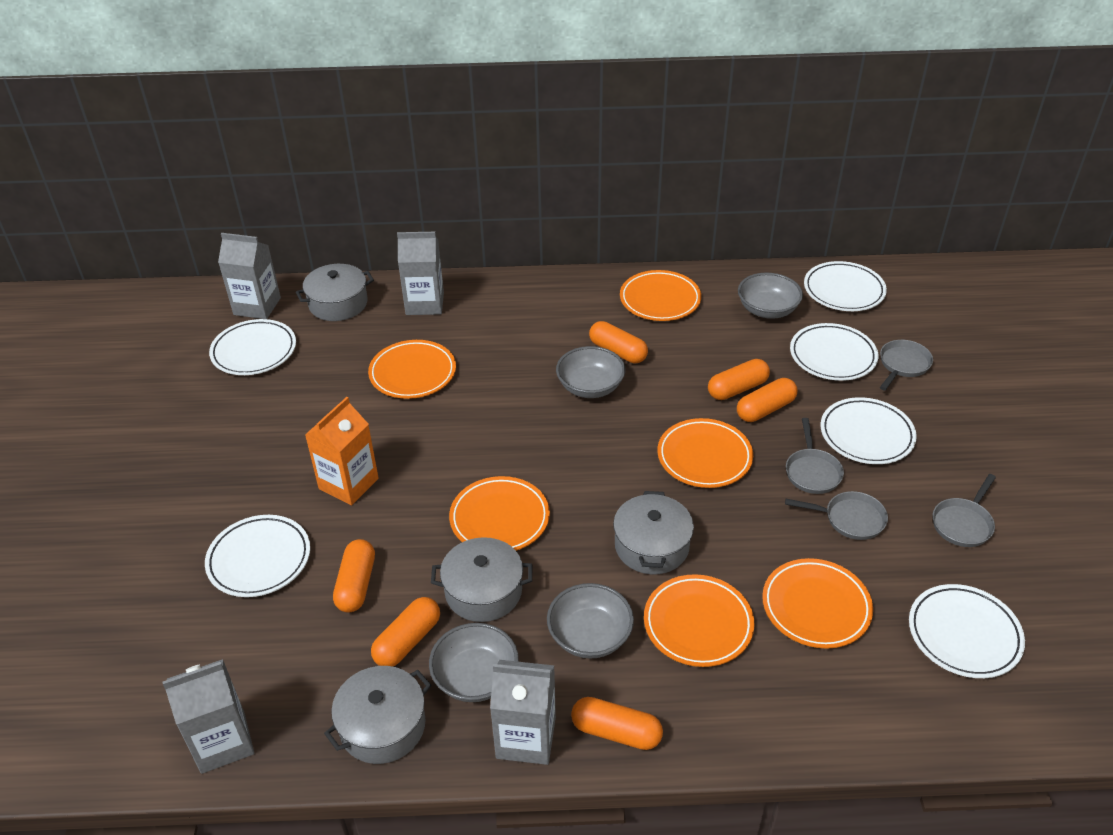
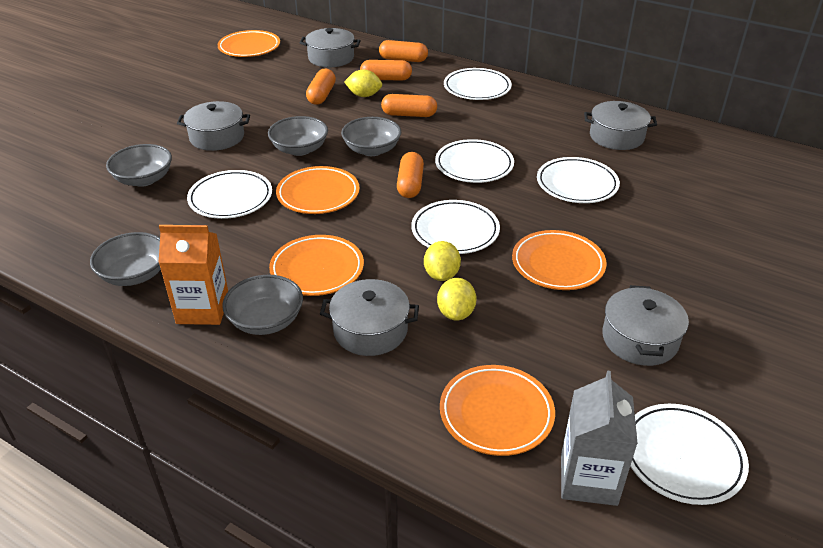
grey bowl: 4 -> 5
grey carton: 4 -> 1
grey pan: 4 -> 0
grey pot: 4 -> 5
orange capsule: 6 -> 5
orange plate: 6 -> 5
yellow lemon: 0 -> 3

